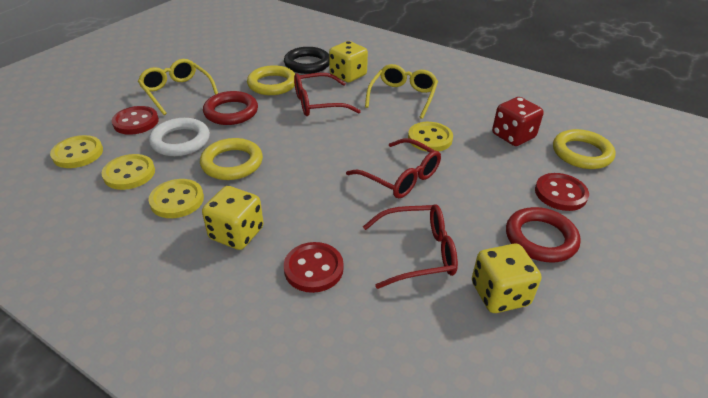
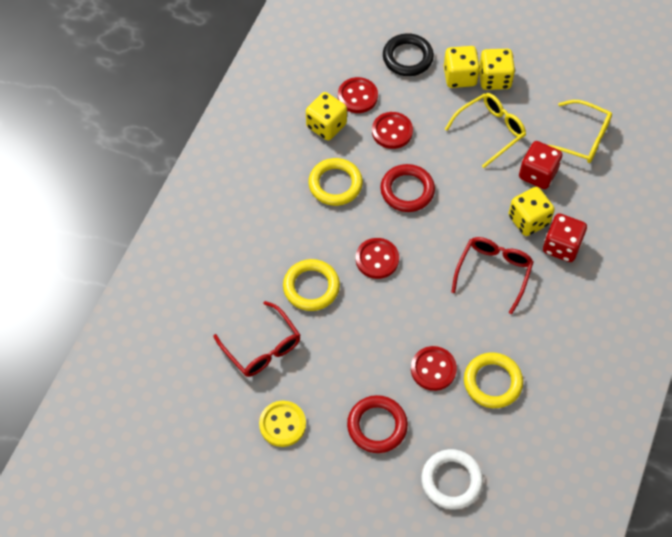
red button: 3 -> 4
red dice: 1 -> 2
red glasses: 3 -> 2
yellow button: 4 -> 1
yellow dice: 3 -> 4

